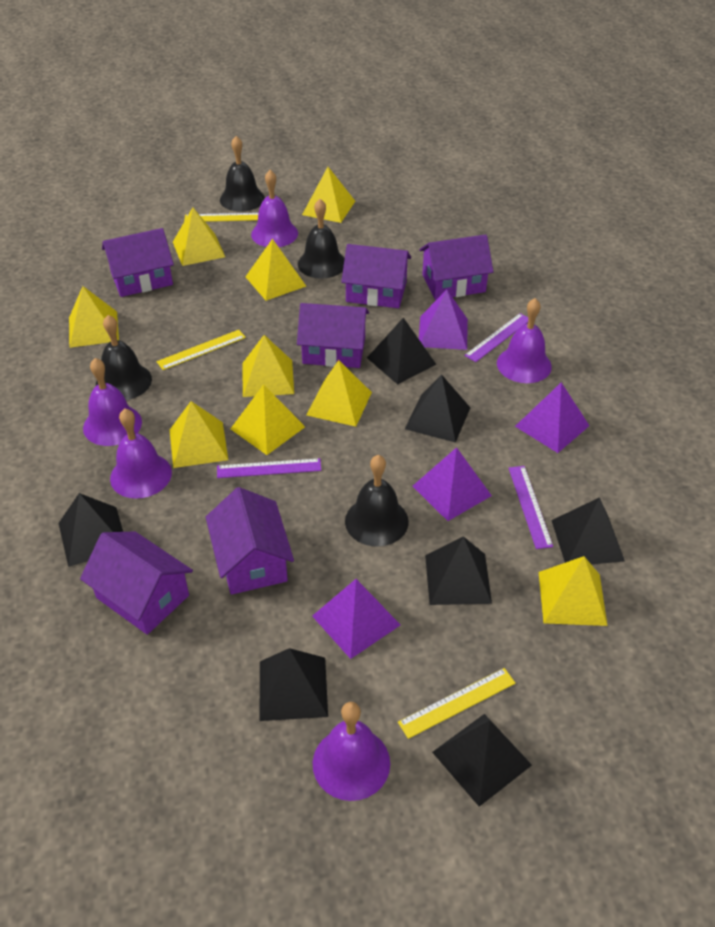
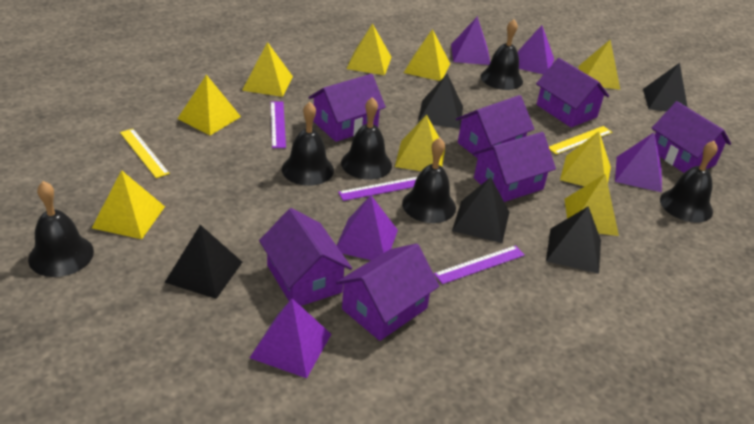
black bell: 4 -> 6
black pyramid: 7 -> 5
purple bell: 5 -> 0
purple house: 6 -> 7
purple pyramid: 4 -> 5
yellow ruler: 3 -> 2

